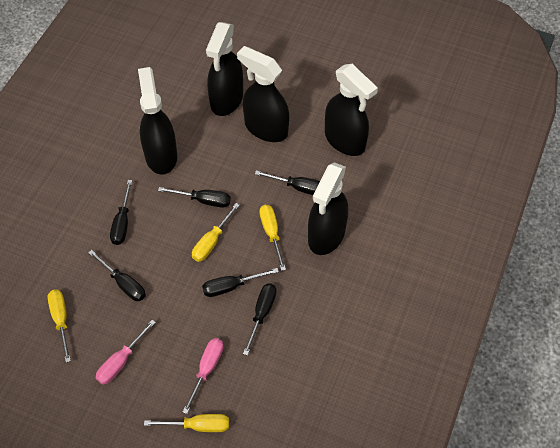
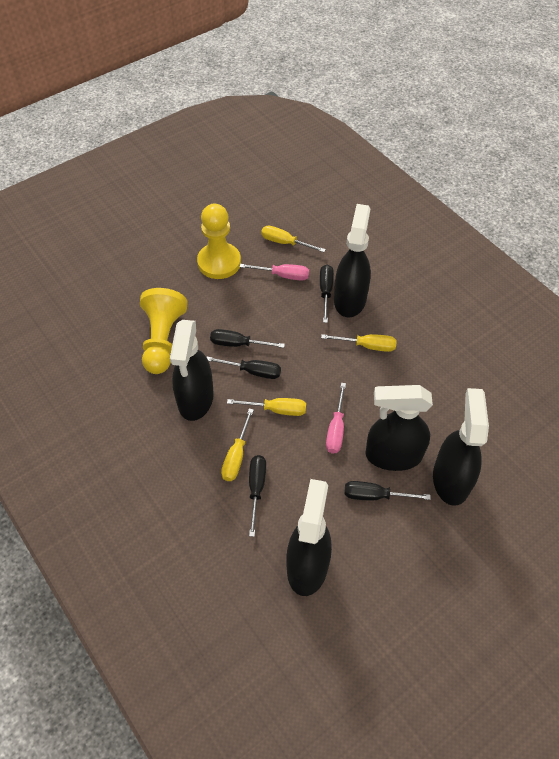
black screwdriver: 6 -> 5
yellow pawn: 0 -> 2

